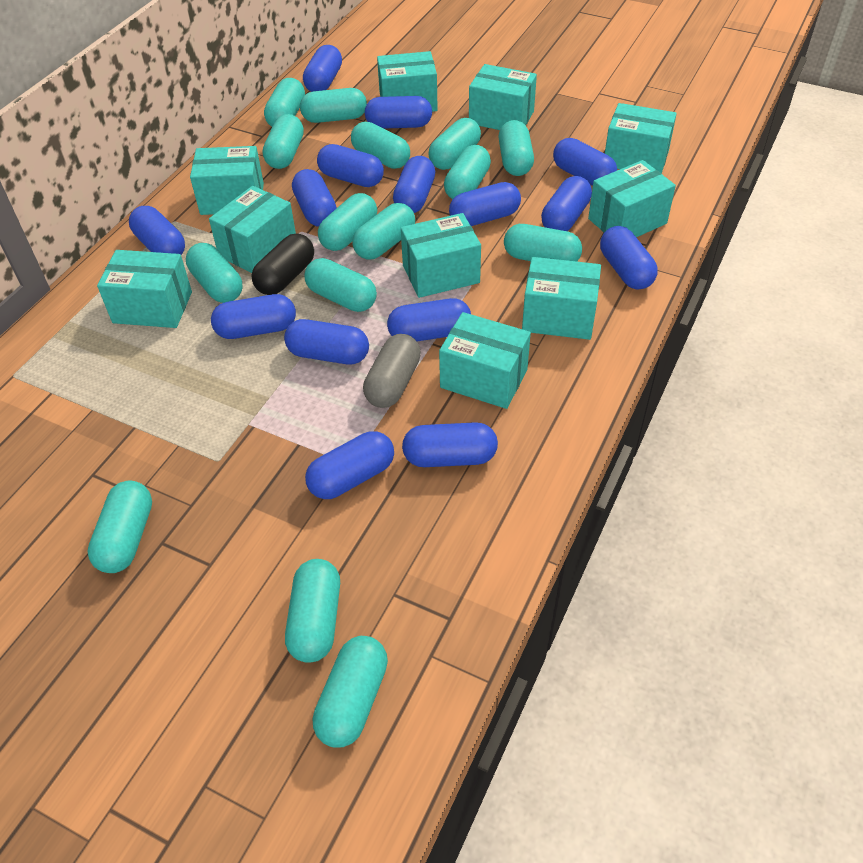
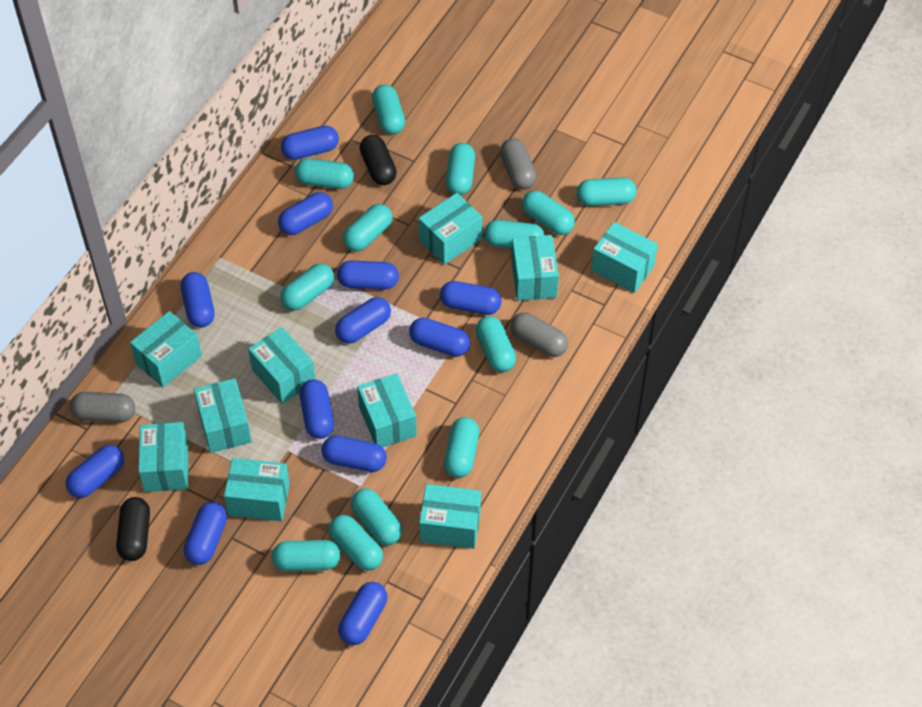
black capsule: 1 -> 2
blue capsule: 15 -> 12
grey capsule: 1 -> 3
turquoise capsule: 15 -> 13

